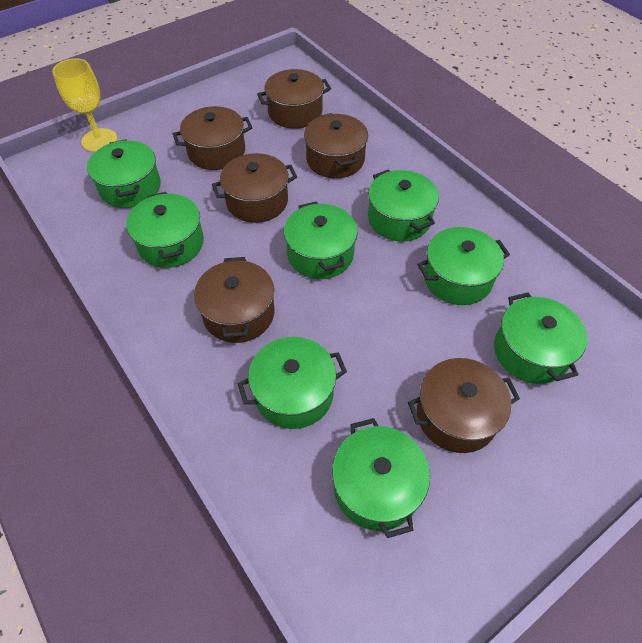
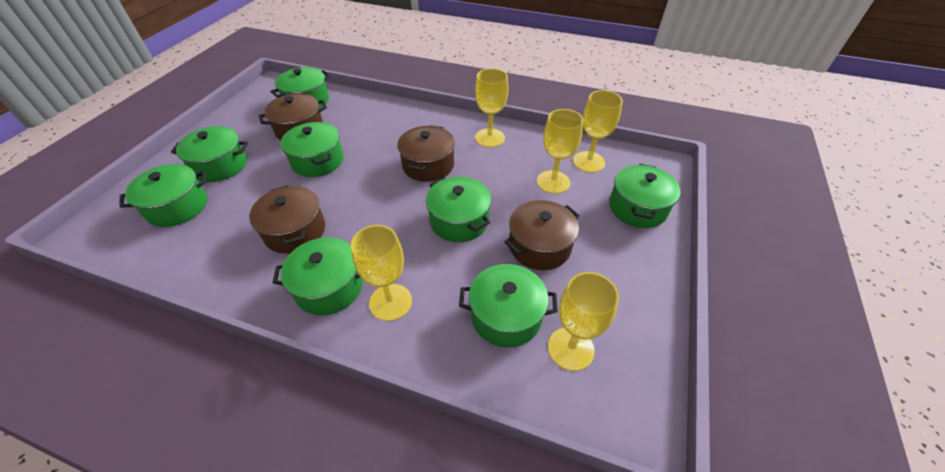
brown pot: 6 -> 4
yellow goblet: 1 -> 5

